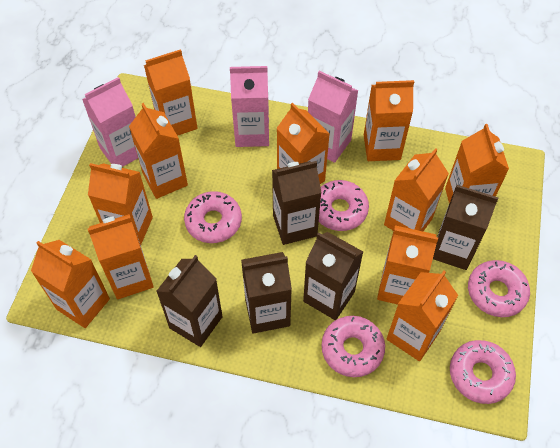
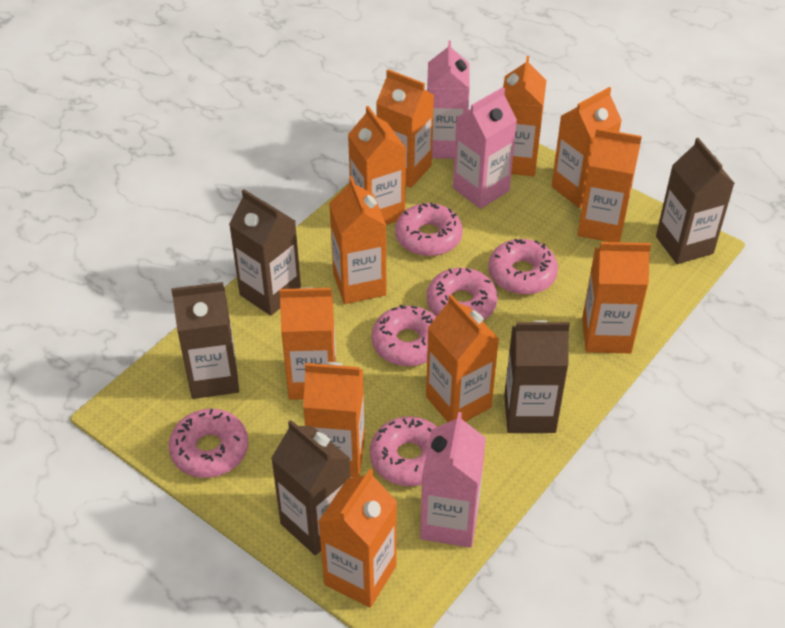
pink donut: 5 -> 6

